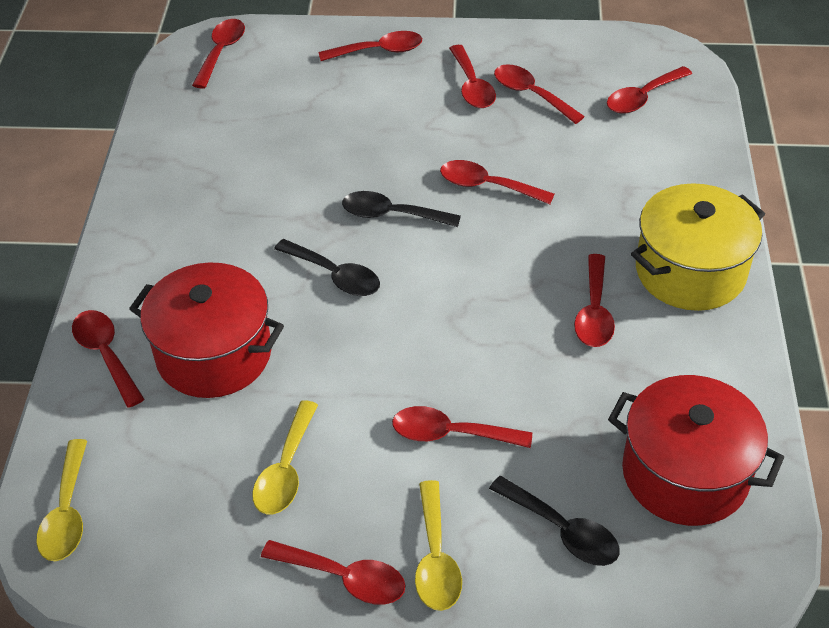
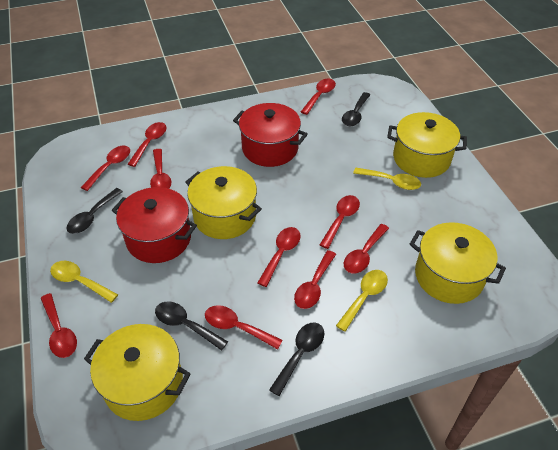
black spoon: 3 -> 4
yellow pot: 1 -> 4

